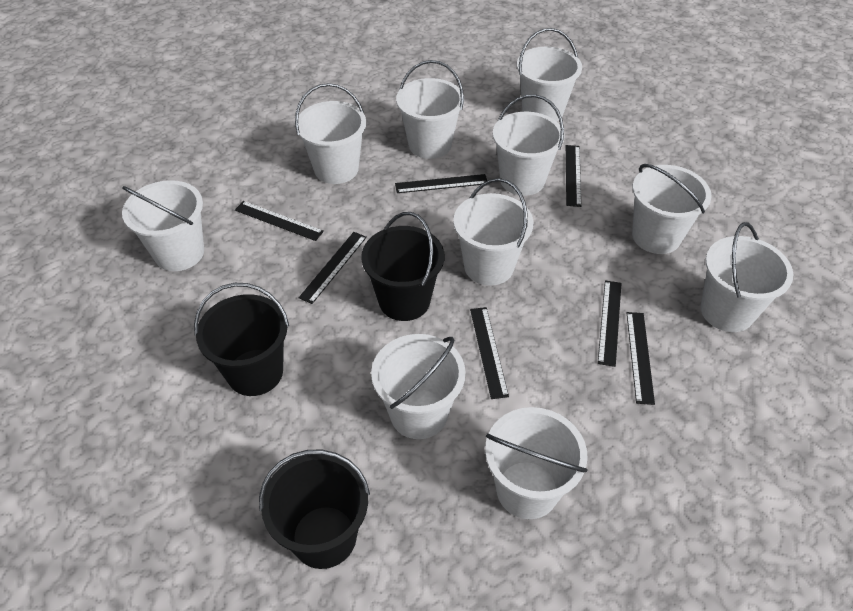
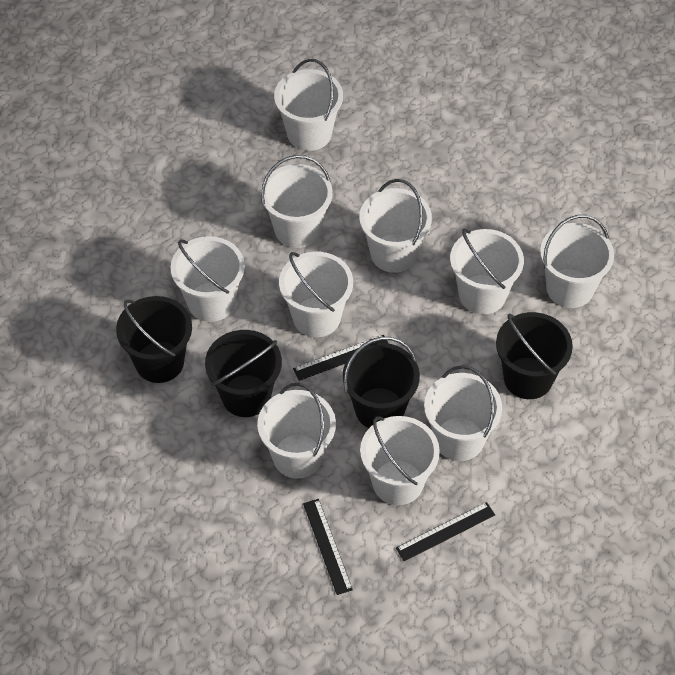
black bucket: 3 -> 4
black ruler: 7 -> 3

